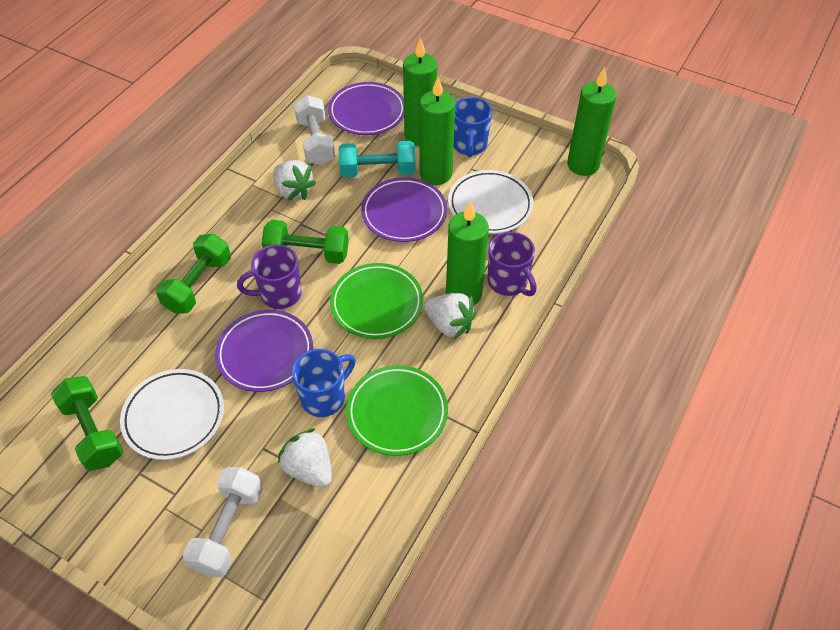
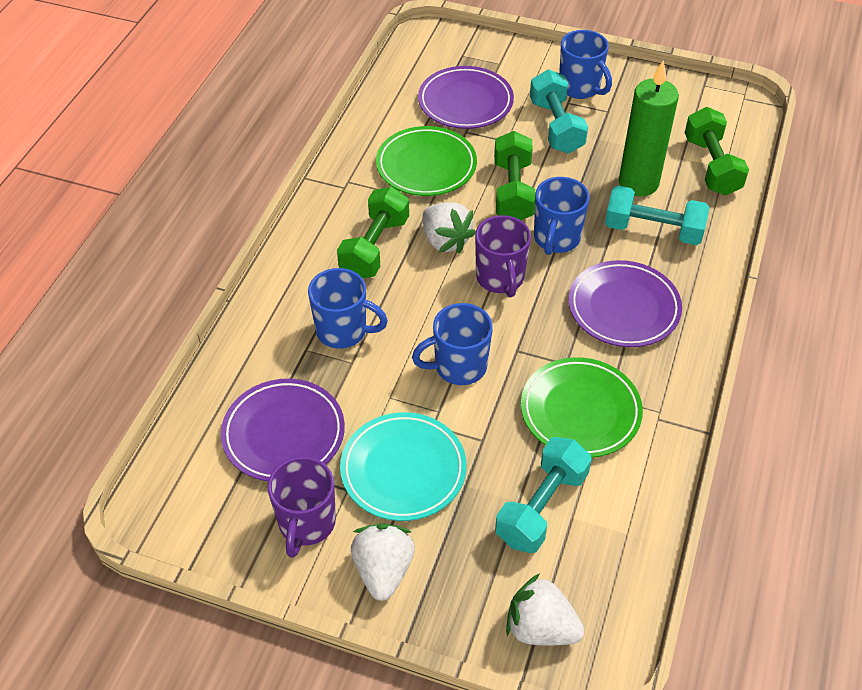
blue mug: 2 -> 4
green candle: 4 -> 1
turquoise dumbbell: 1 -> 3
turquoise plate: 0 -> 1
white dumbbell: 2 -> 0
white plate: 2 -> 0

